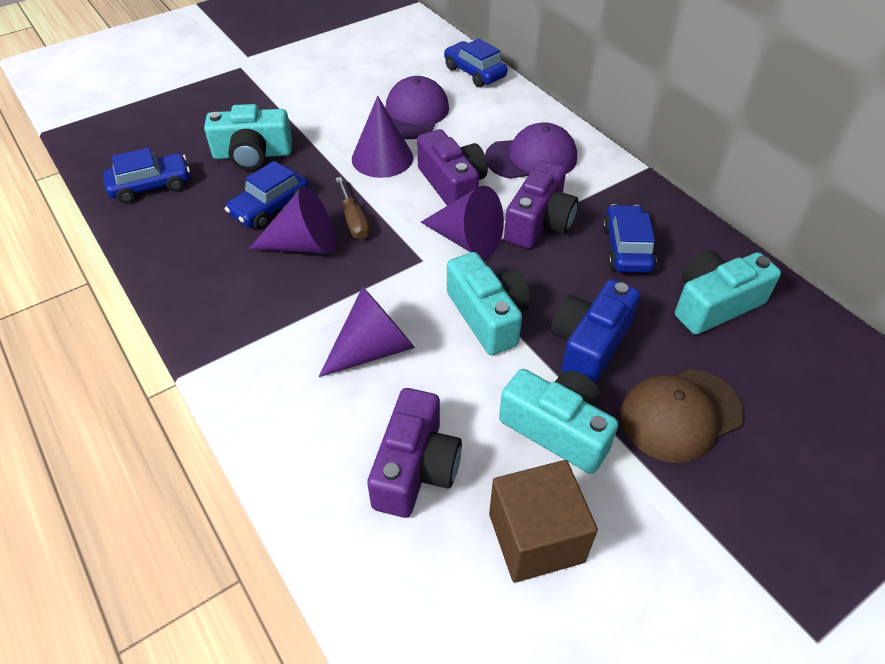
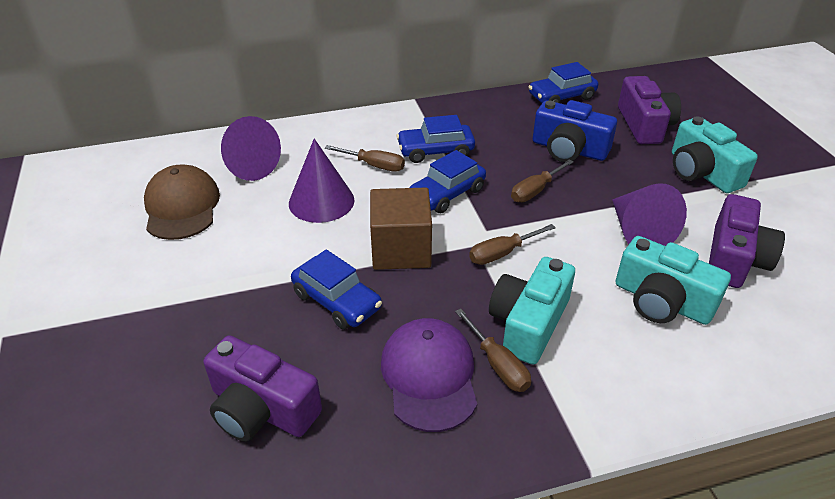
brown screwdriver: 1 -> 4
purple cap: 2 -> 1
purple cone: 4 -> 3
turquoise camera: 4 -> 3

